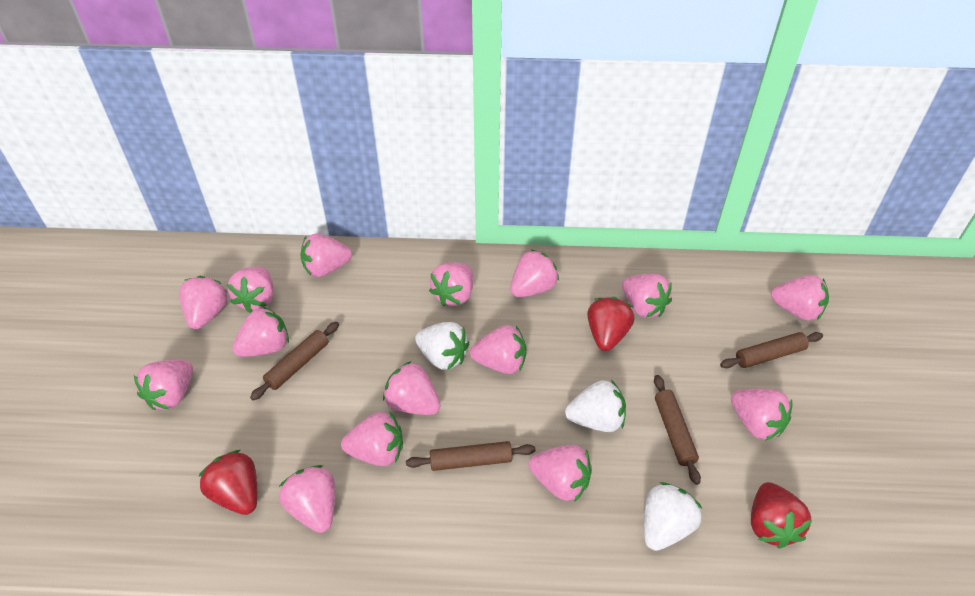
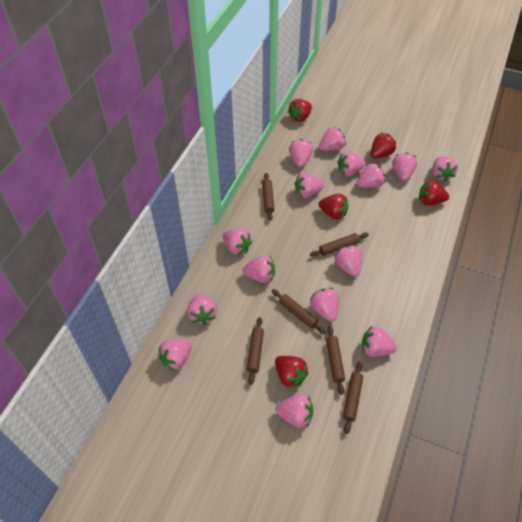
brown rolling pin: 4 -> 6
red strawberry: 3 -> 5
white strawberry: 3 -> 0

